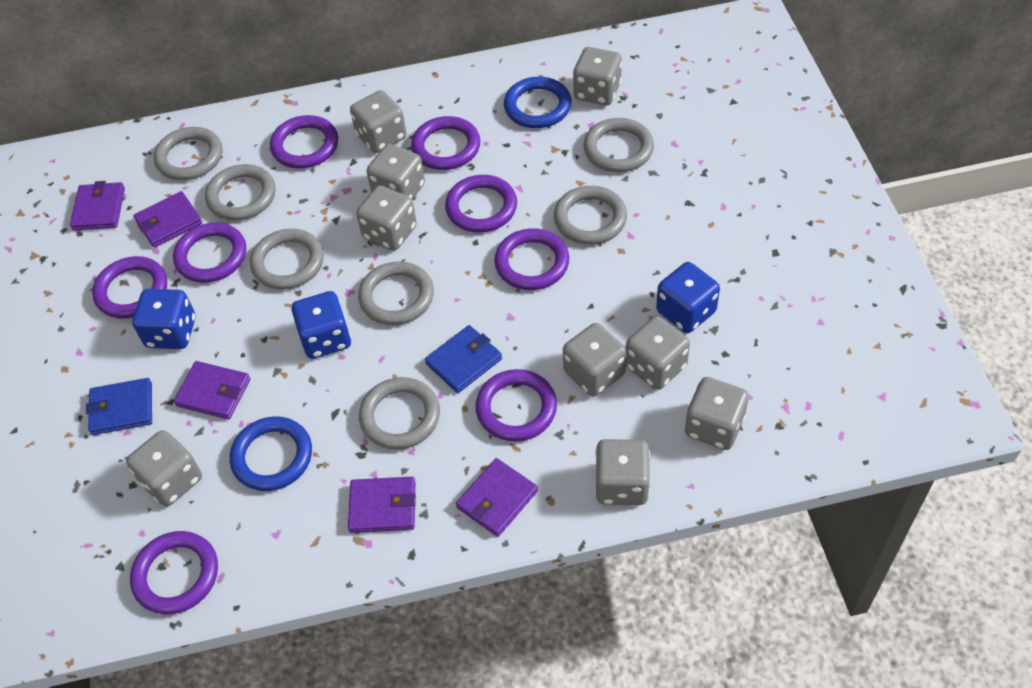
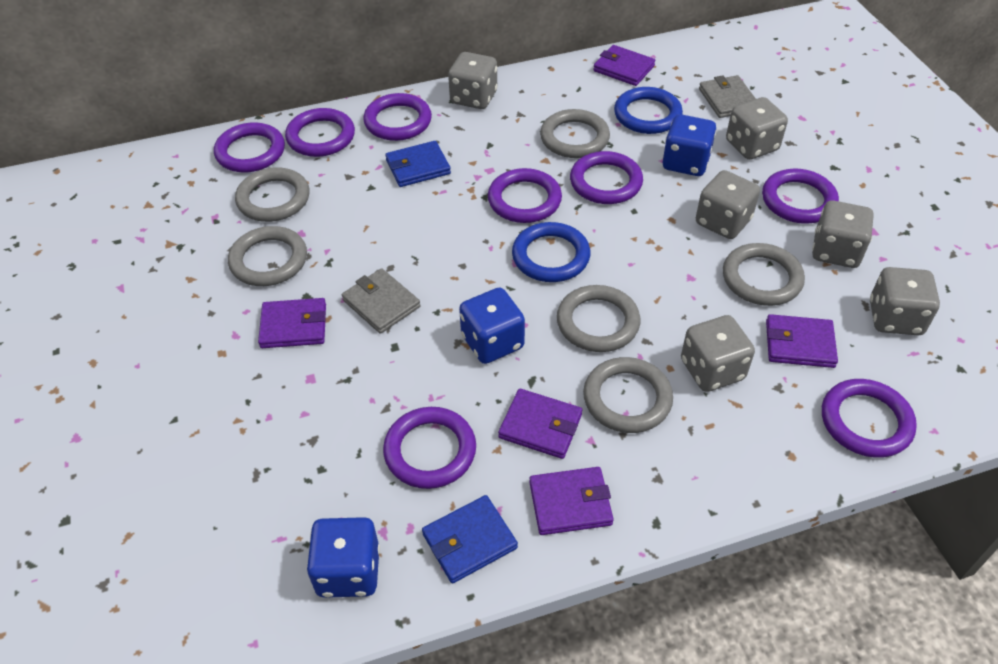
grey dice: 9 -> 6
grey ring: 7 -> 6
grey wallet: 0 -> 2

